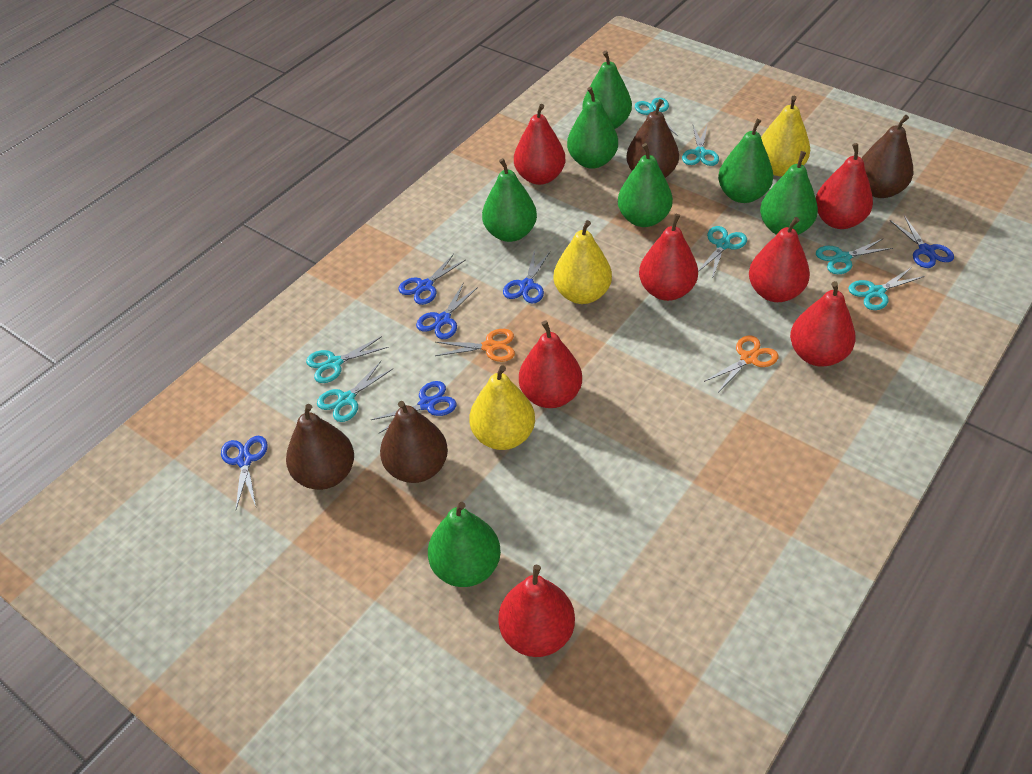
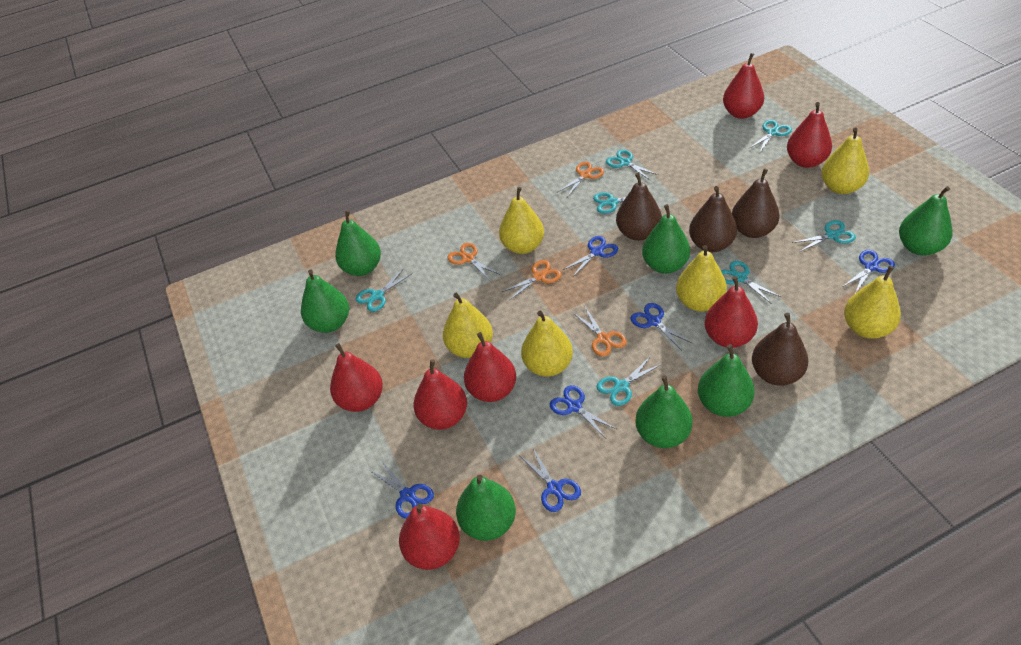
orange scissors: 2 -> 4
yellow pear: 3 -> 6

